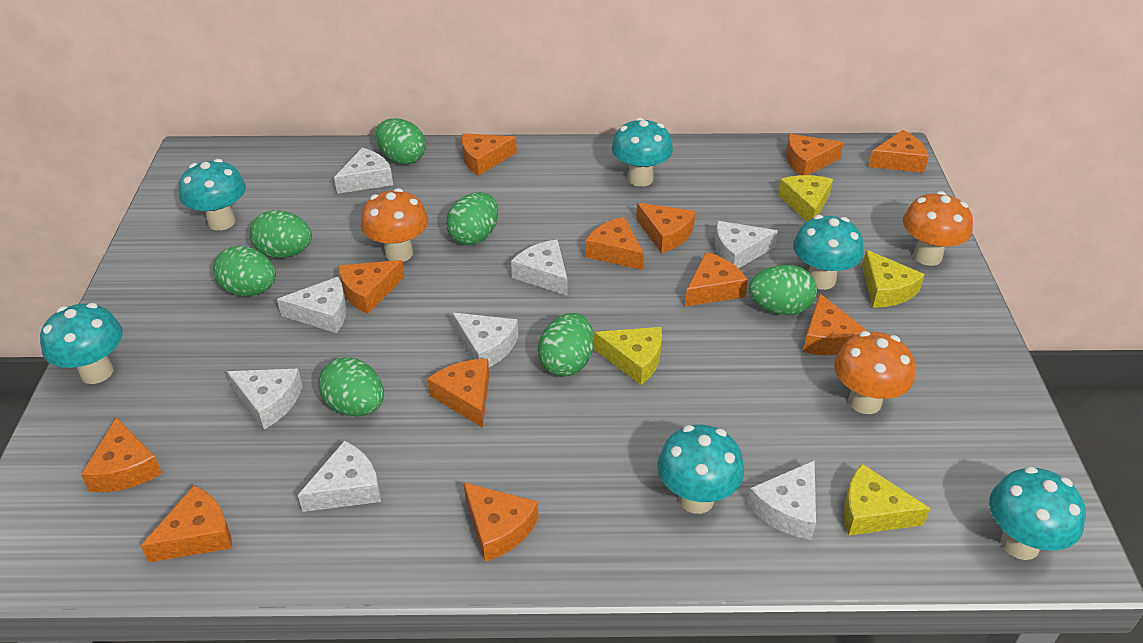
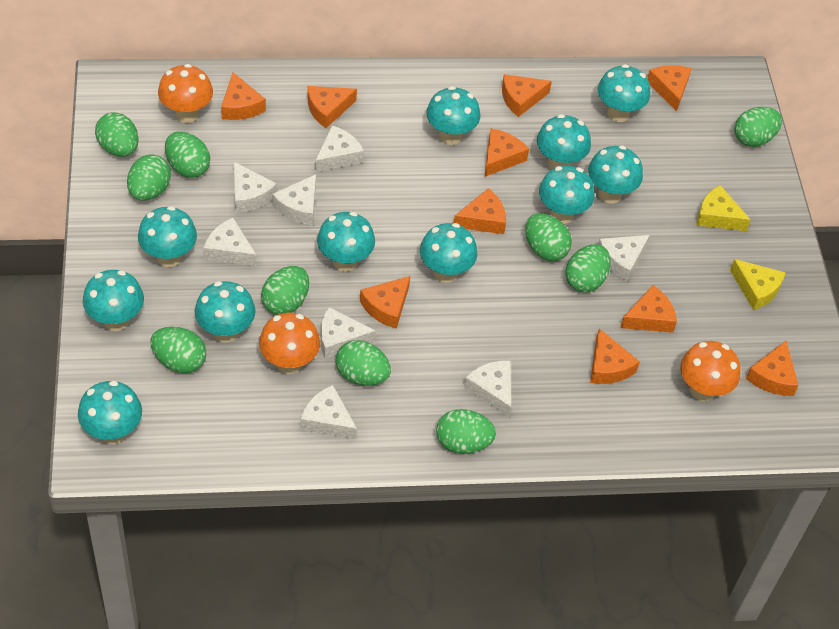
green egg: 7 -> 10
orange cheese: 12 -> 10
turquoise mushroom: 6 -> 11
yellow cheese: 4 -> 2

